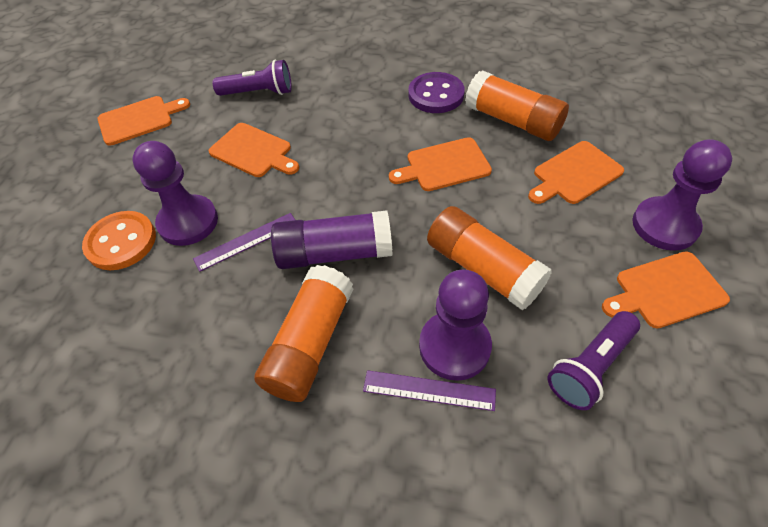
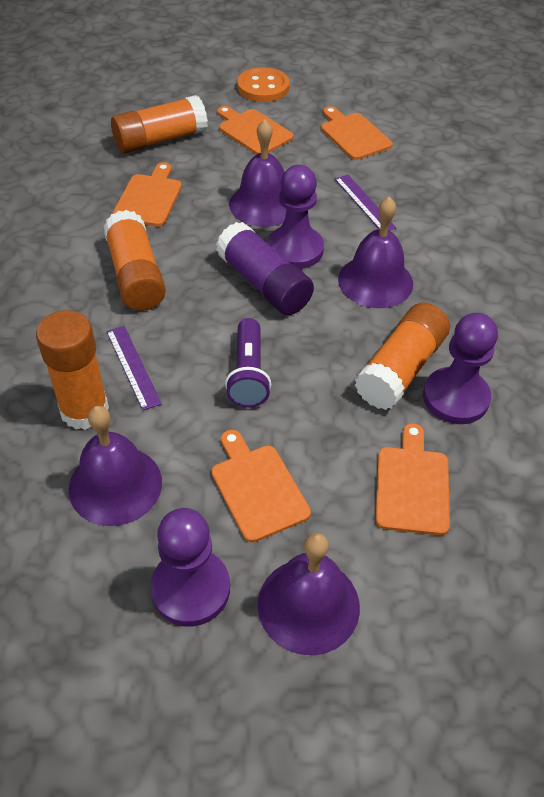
orange glue stick: 3 -> 4
purple bell: 0 -> 4
purple button: 1 -> 0
purple flashlight: 2 -> 1

